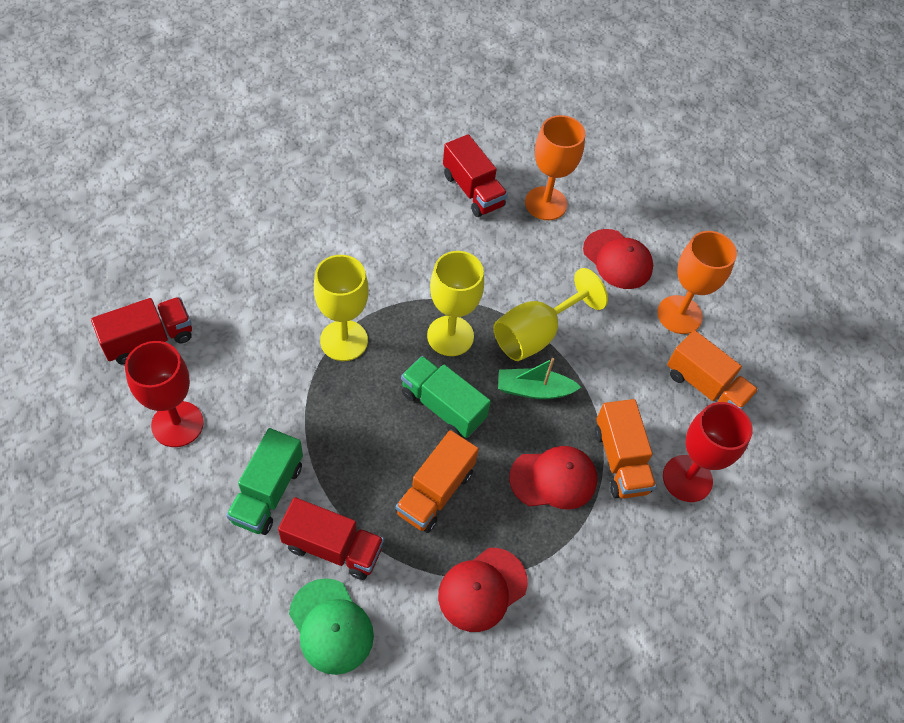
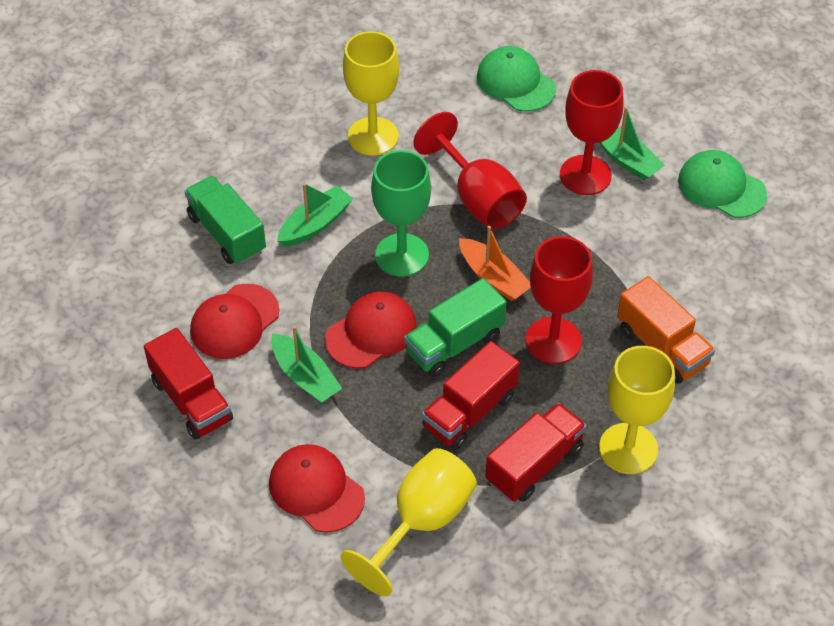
green boat: 1 -> 3
green cap: 1 -> 2
green goblet: 0 -> 1
orange boat: 0 -> 1
orange goblet: 2 -> 0
orange truck: 3 -> 1
red goblet: 2 -> 3

